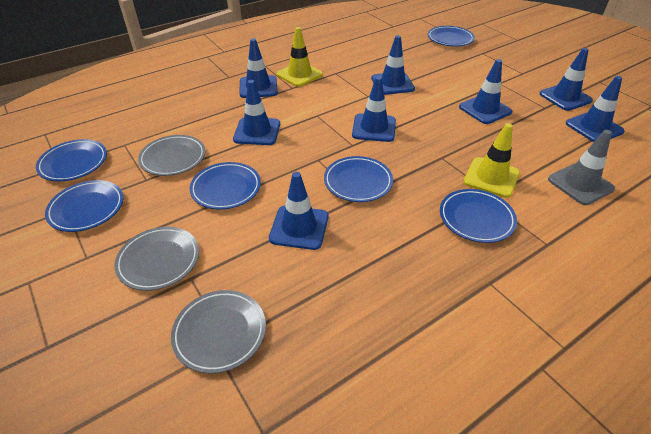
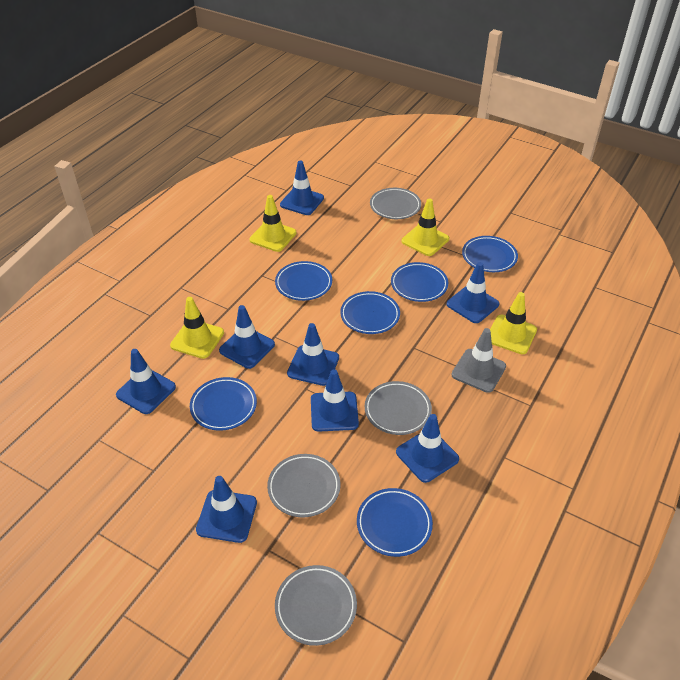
grey plate: 3 -> 4
yellow traffic cone: 2 -> 4

